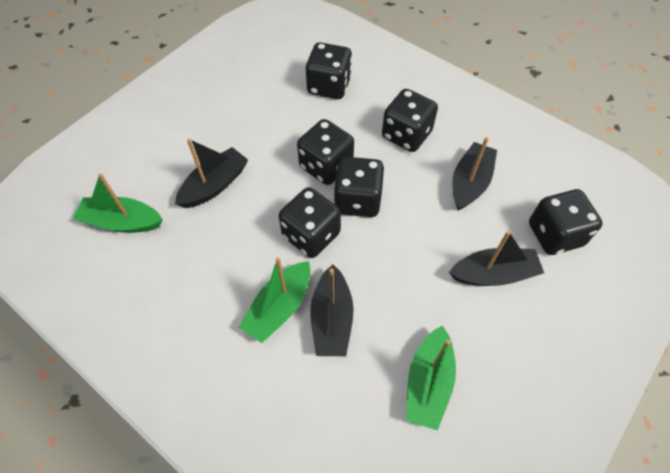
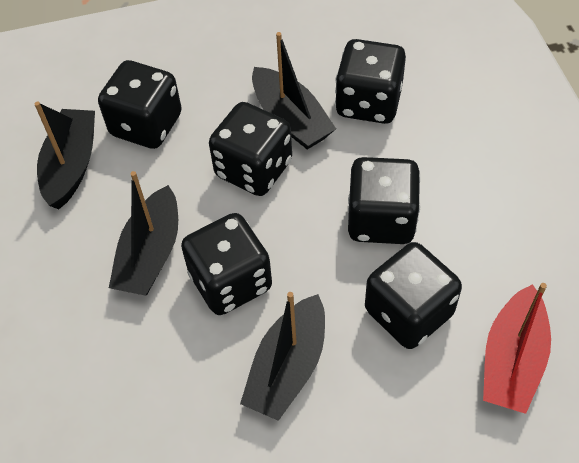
green boat: 3 -> 0
red boat: 0 -> 1

